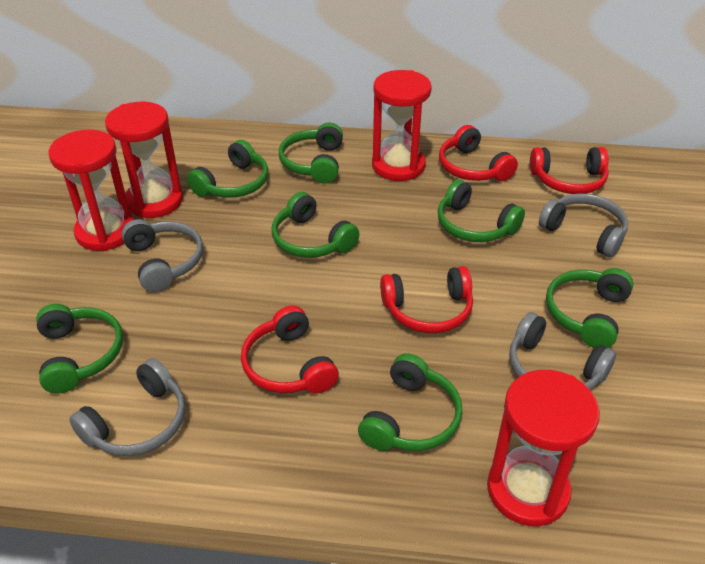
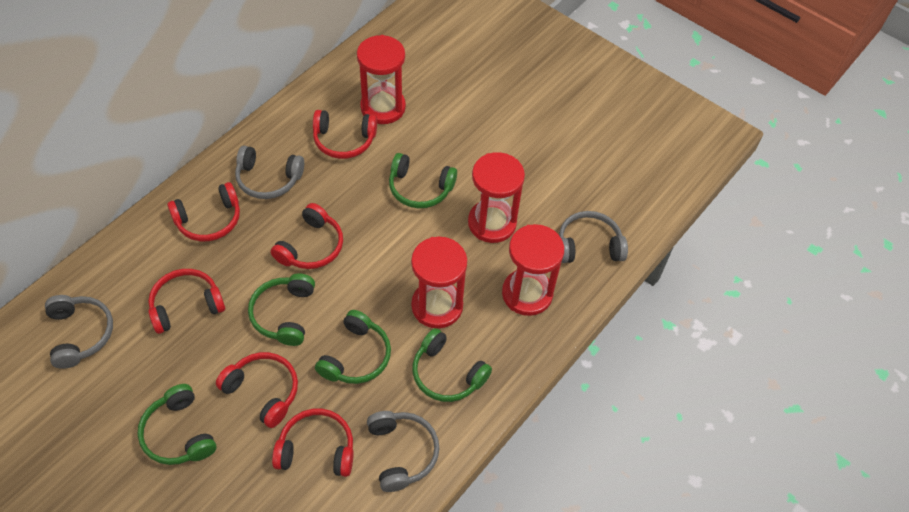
green headphones: 7 -> 5
red headphones: 4 -> 6

